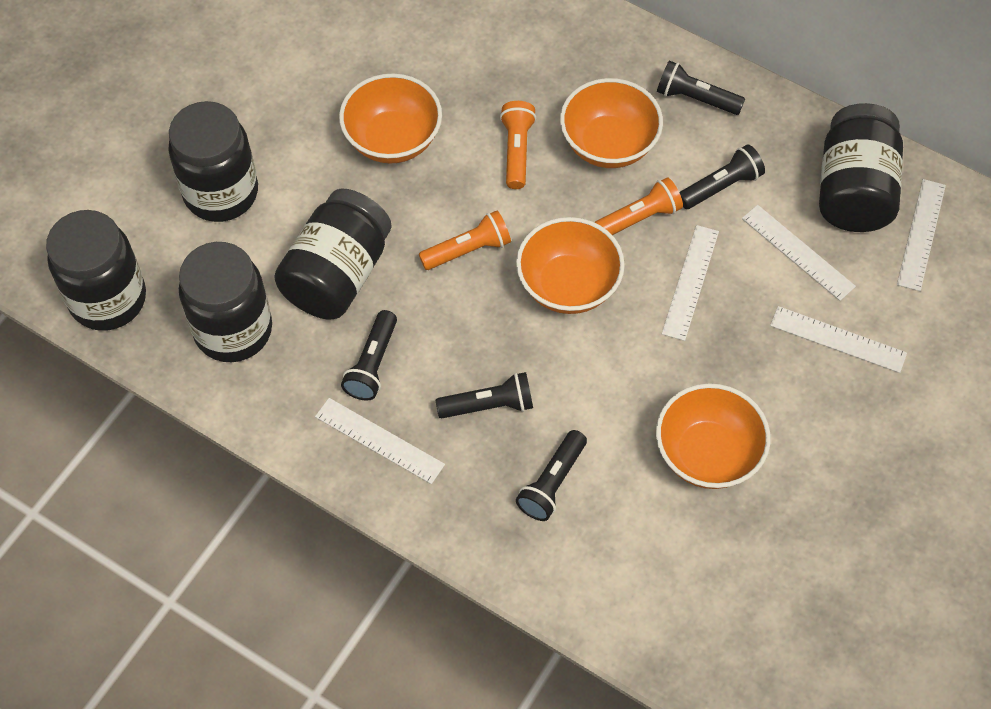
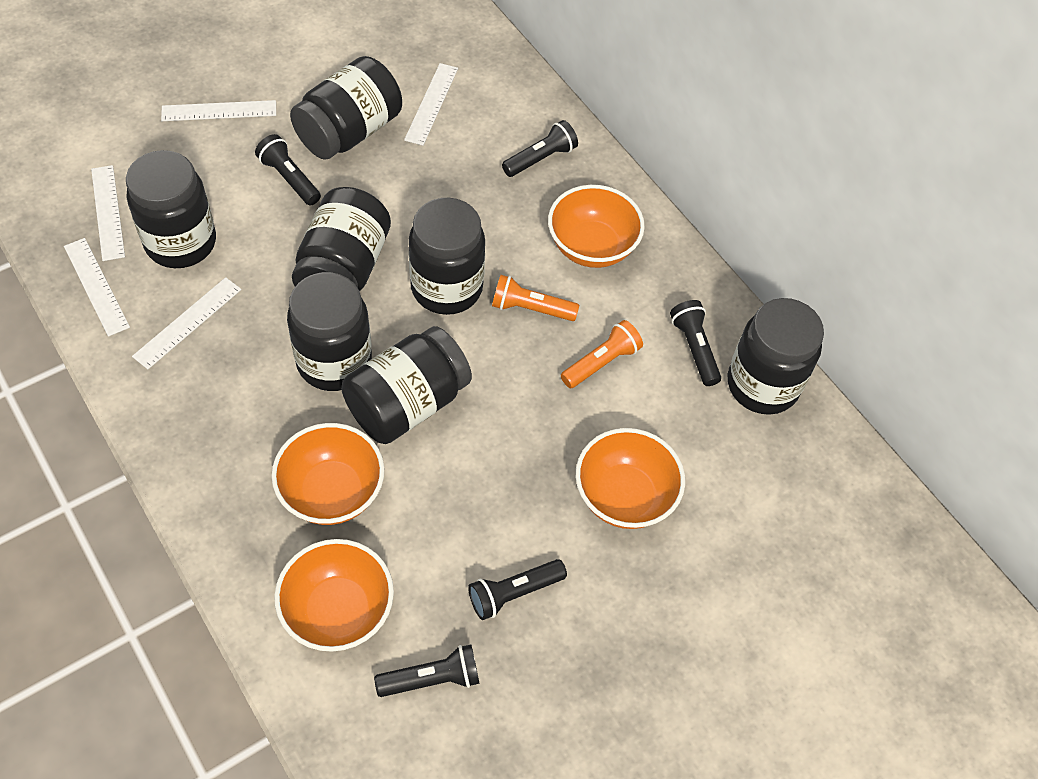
black jar: 5 -> 7
orange flashlight: 3 -> 2

